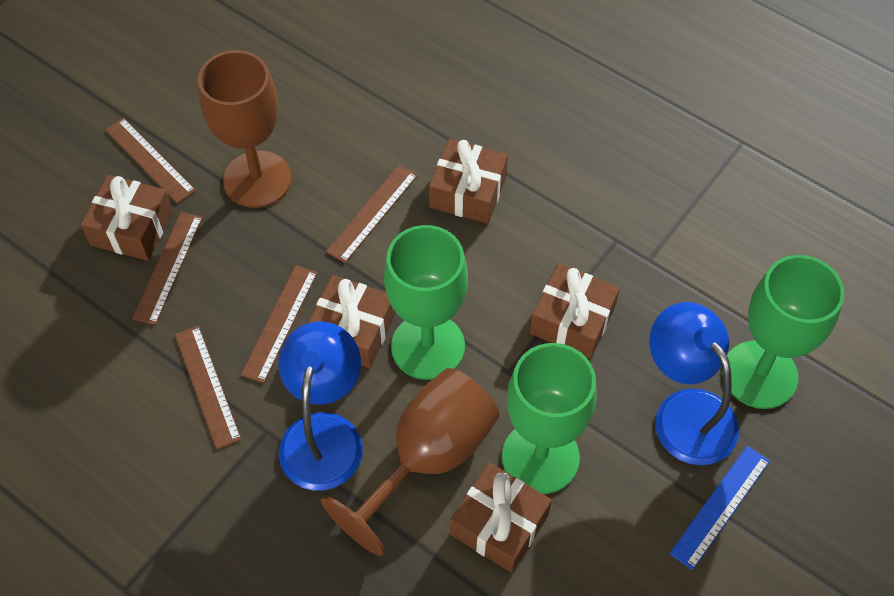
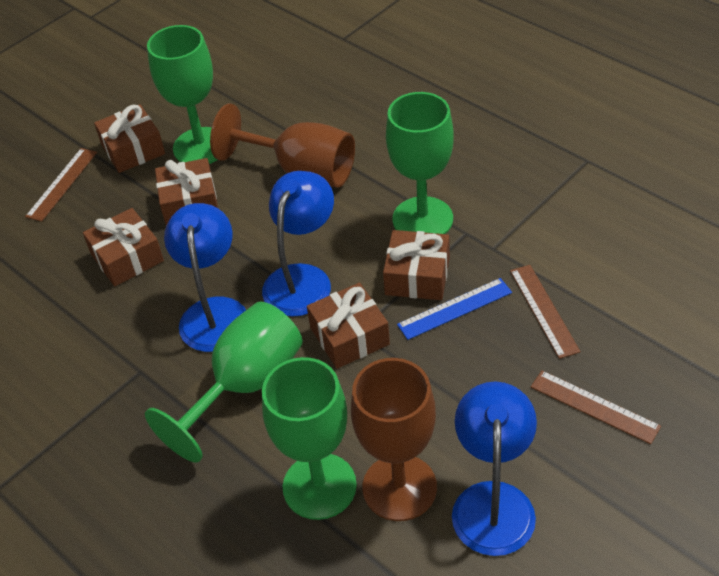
blue lamp: 2 -> 3
brown ruler: 5 -> 3
green goblet: 3 -> 4

